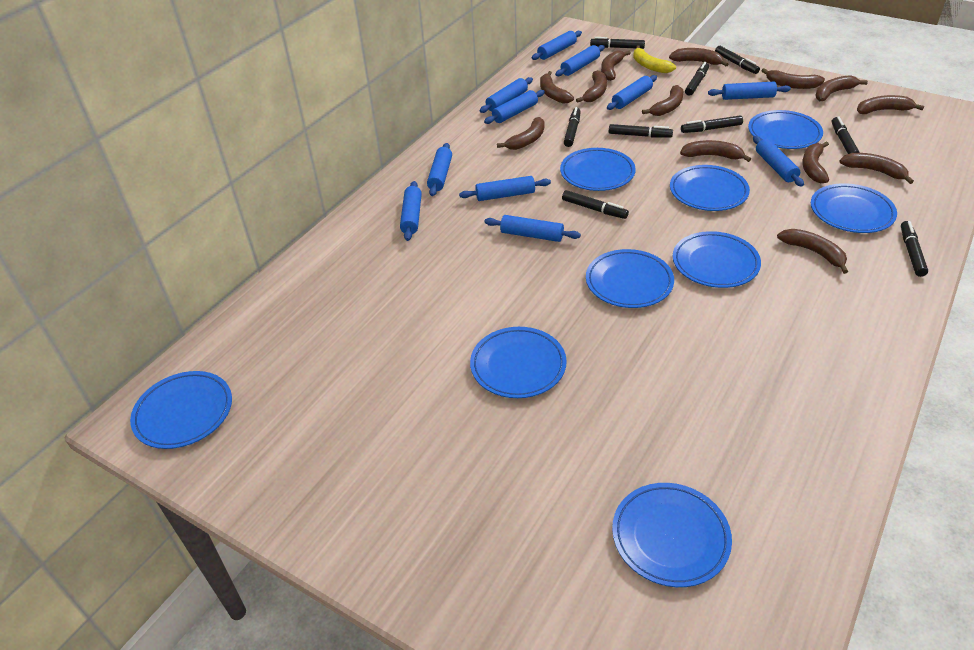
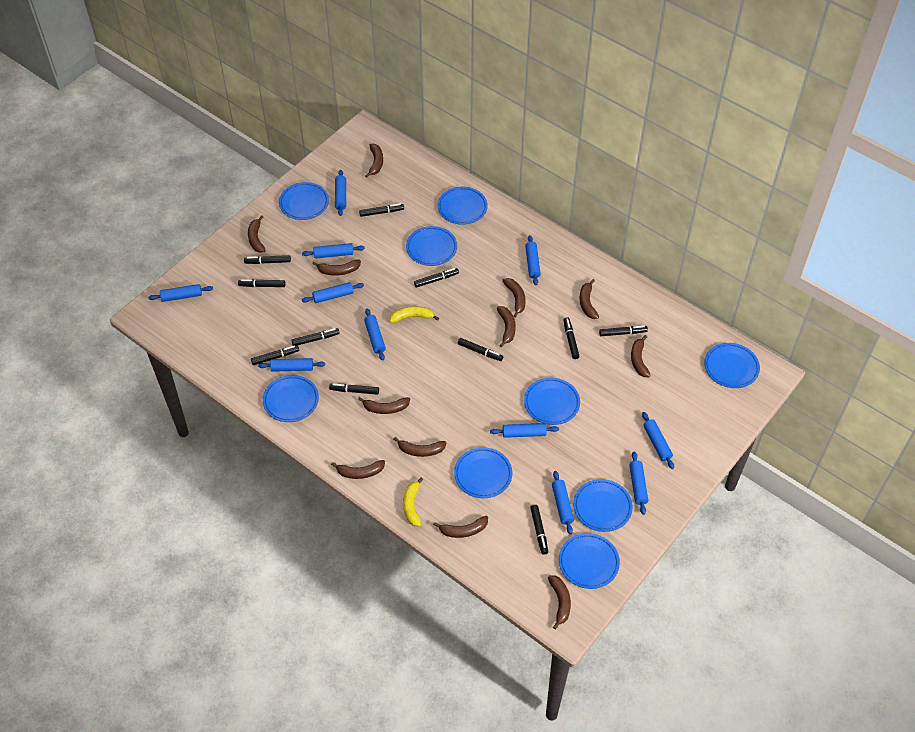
black marker: 9 -> 11
brown banana: 13 -> 12
yellow banana: 1 -> 2

